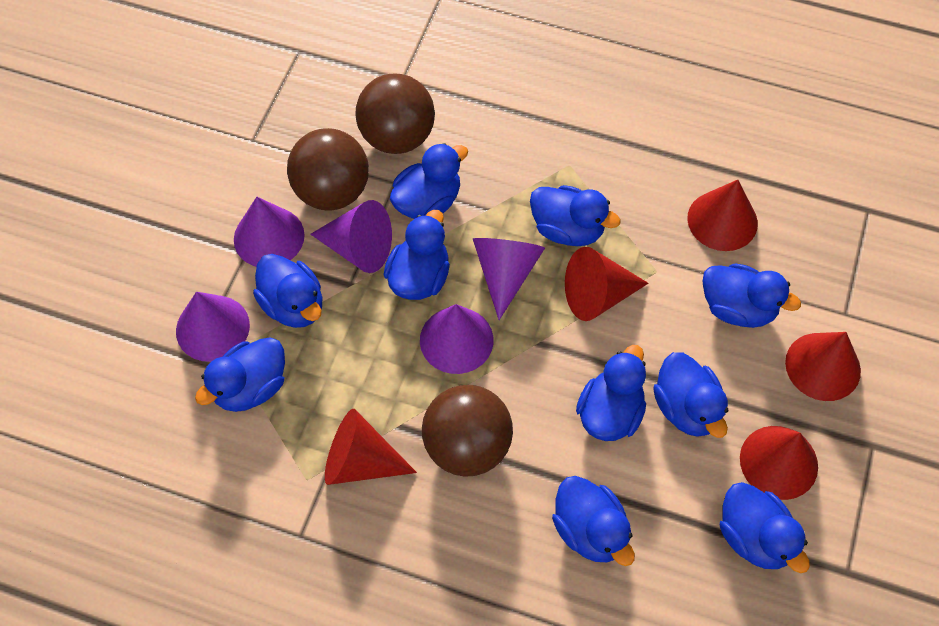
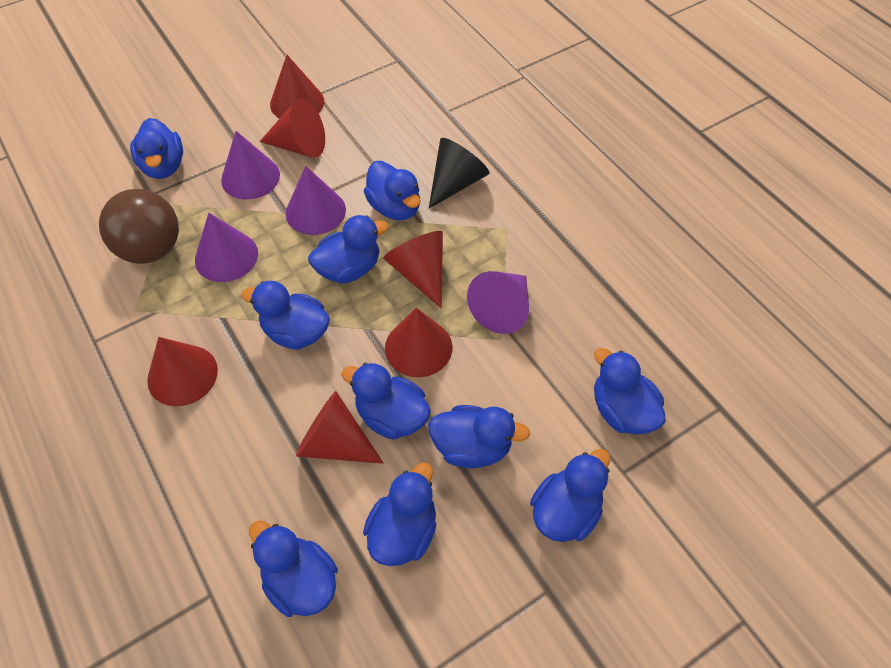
black cone: 0 -> 1
brown ball: 3 -> 1
purple cone: 5 -> 4
red cone: 5 -> 6

